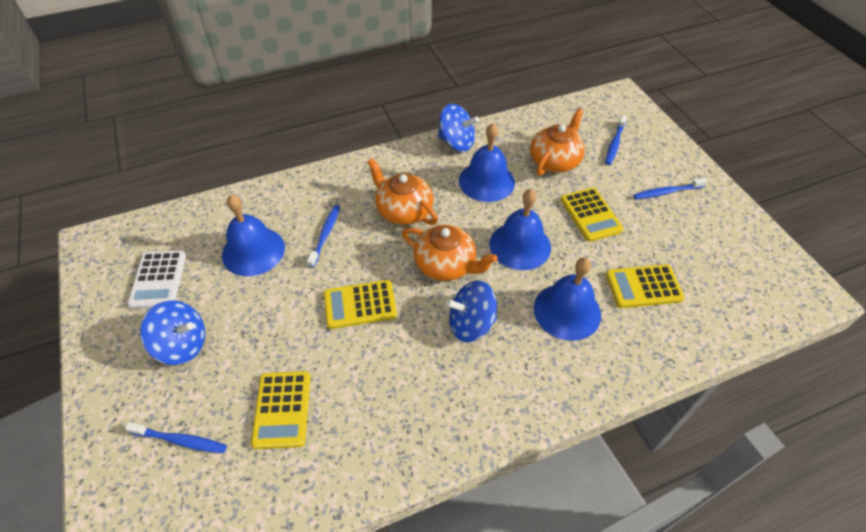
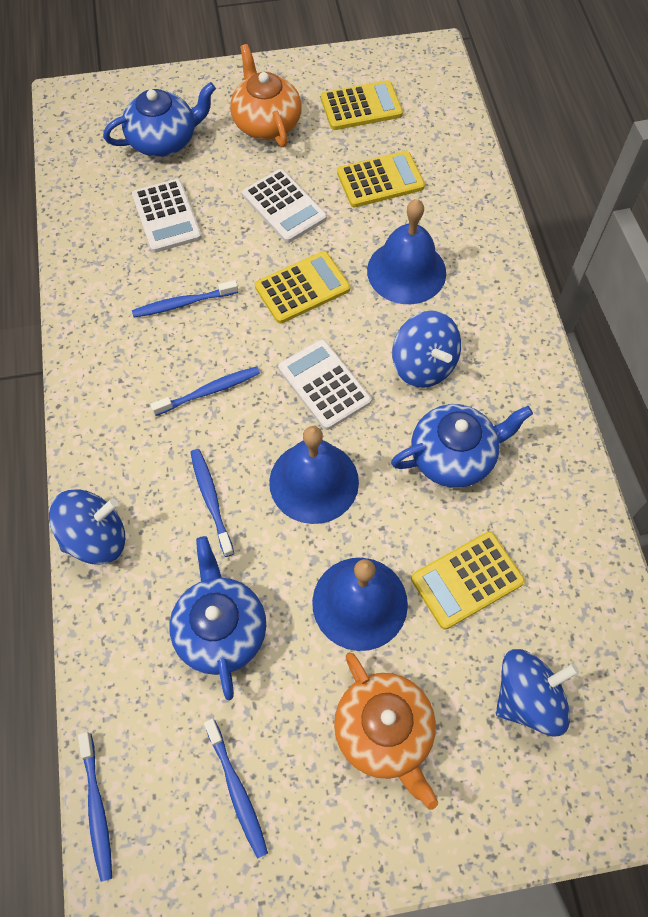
blue bell: 4 -> 3
blue teapot: 0 -> 3
blue toothbrush: 4 -> 5
orange teapot: 3 -> 2
white calculator: 1 -> 3

